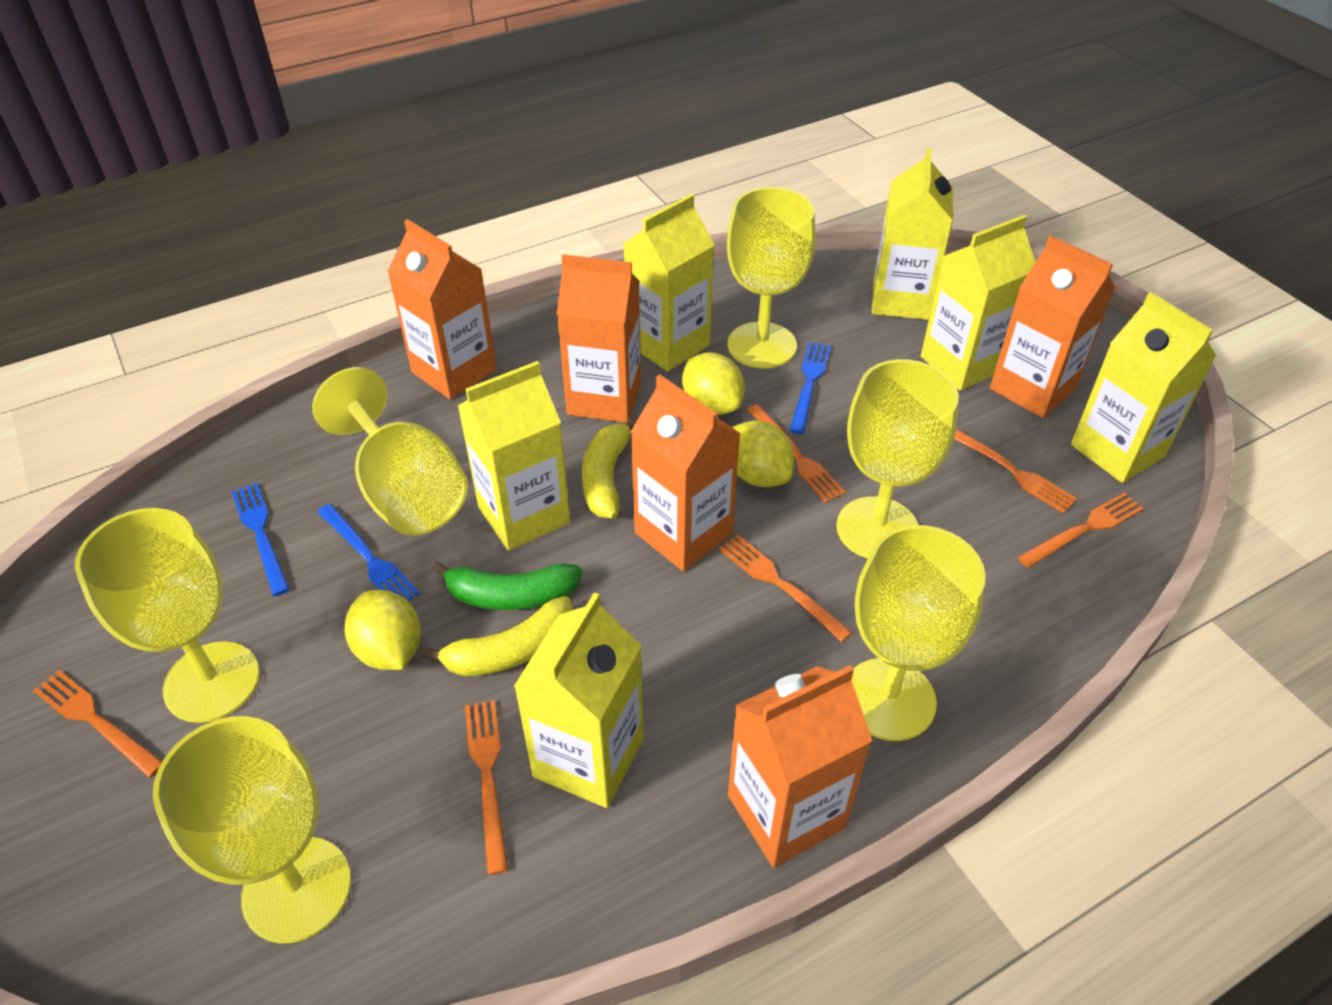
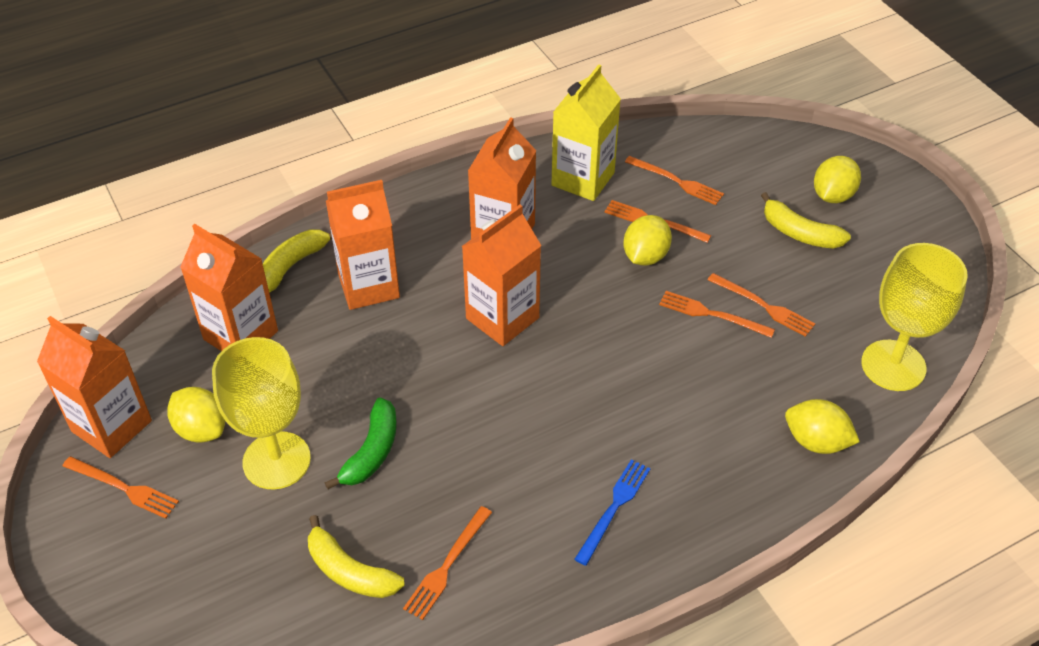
blue fork: 3 -> 1
yellow banana: 2 -> 3
yellow carton: 6 -> 1
yellow goblet: 6 -> 2
yellow lemon: 3 -> 4

